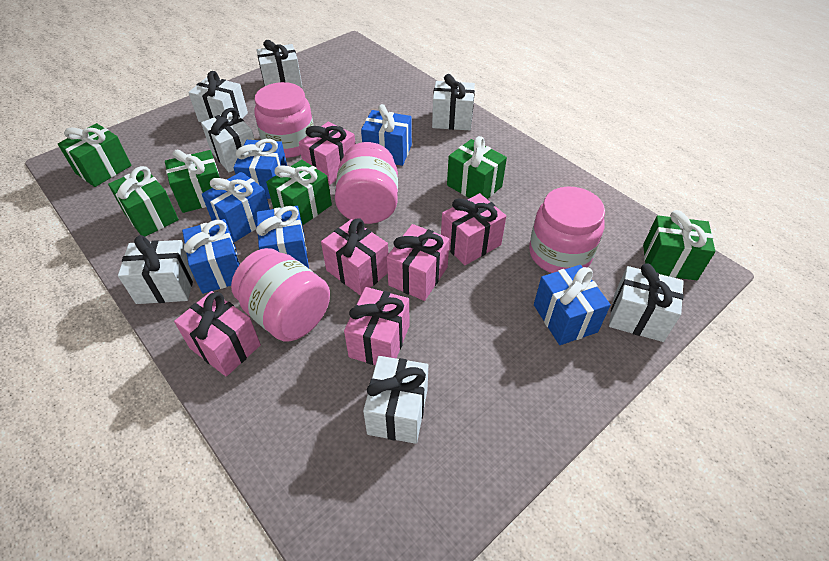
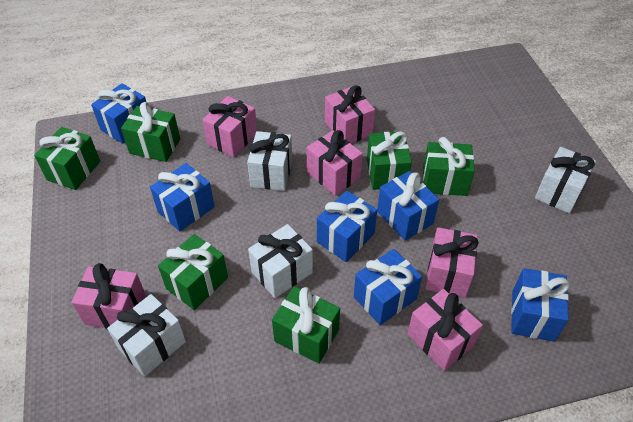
pink jar: 4 -> 0
white gift: 7 -> 4

